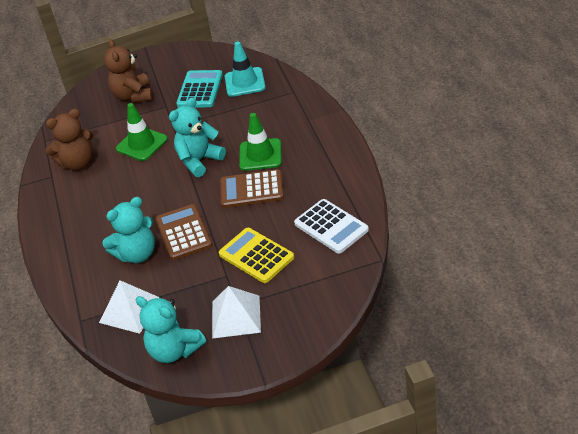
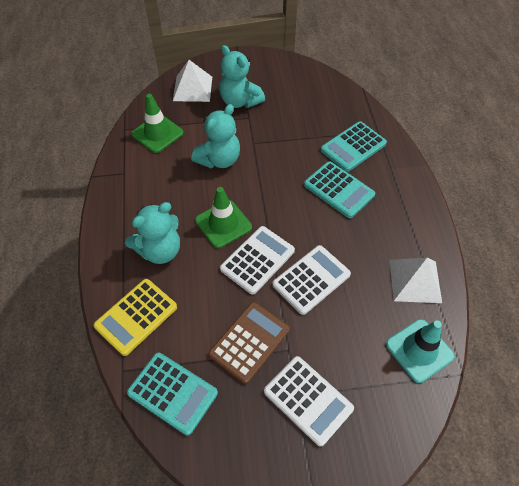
brown calculator: 2 -> 1
brown teddy bear: 2 -> 0
turquoise calculator: 1 -> 3
white calculator: 1 -> 3

